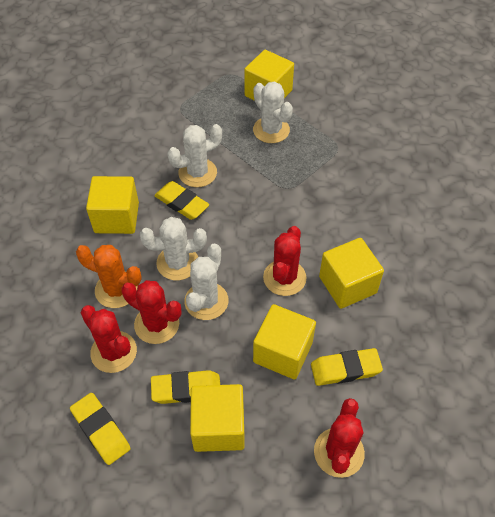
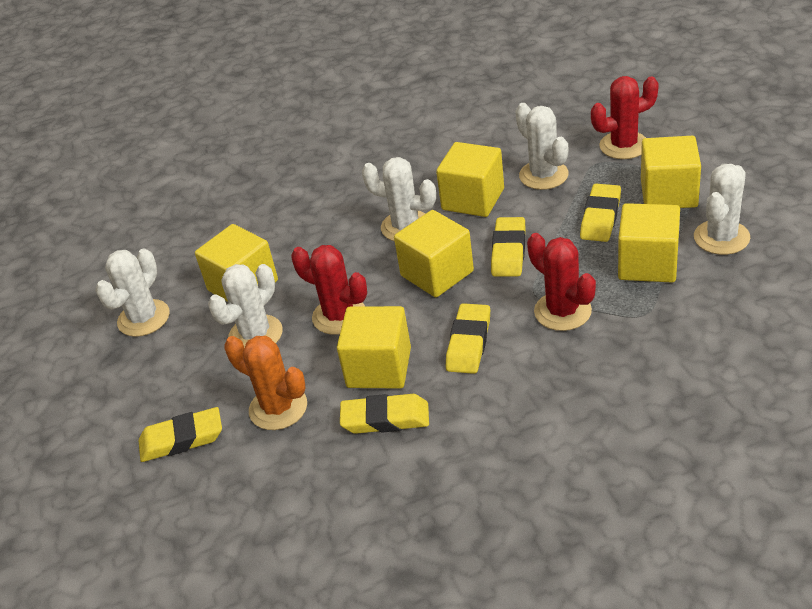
red cactus: 4 -> 3
white cactus: 4 -> 5
yellow cube: 5 -> 6
yellow eraser: 4 -> 5

